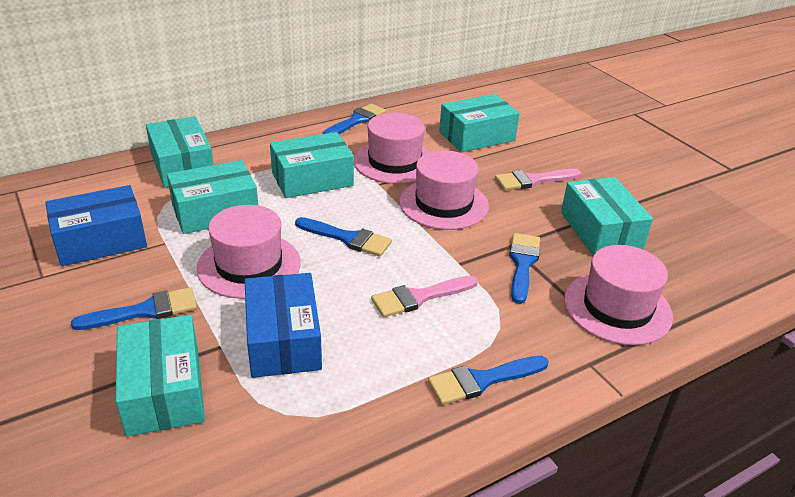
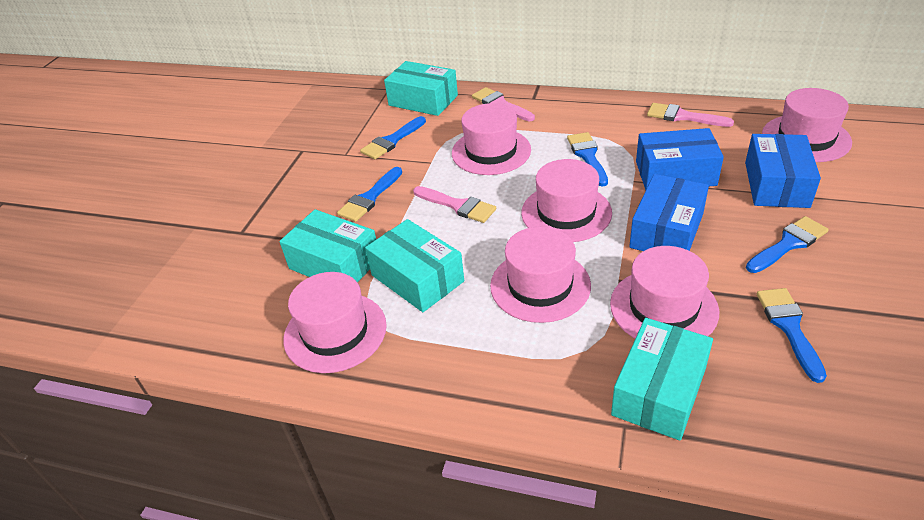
blue box: 2 -> 3
pink brush: 2 -> 3
pink hat: 4 -> 6
turquoise box: 6 -> 4

